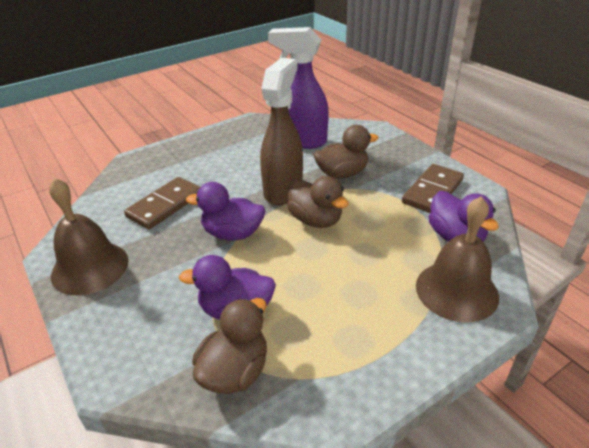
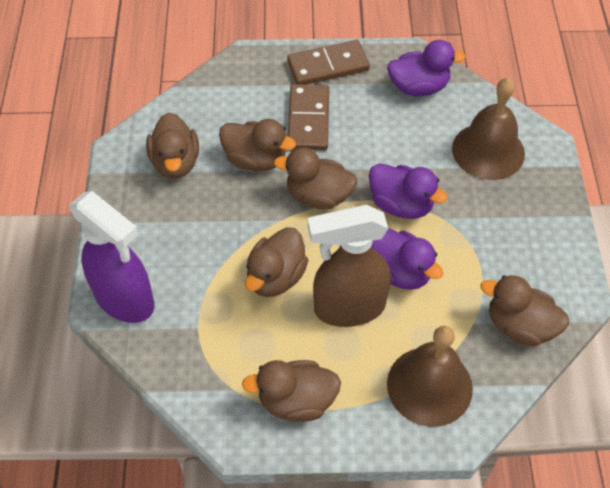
brown duck: 3 -> 6

